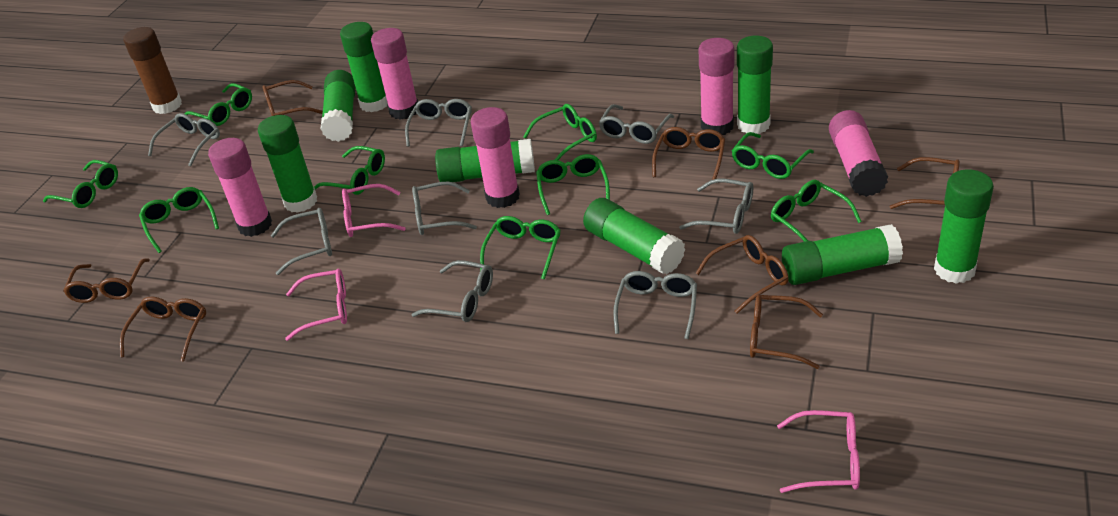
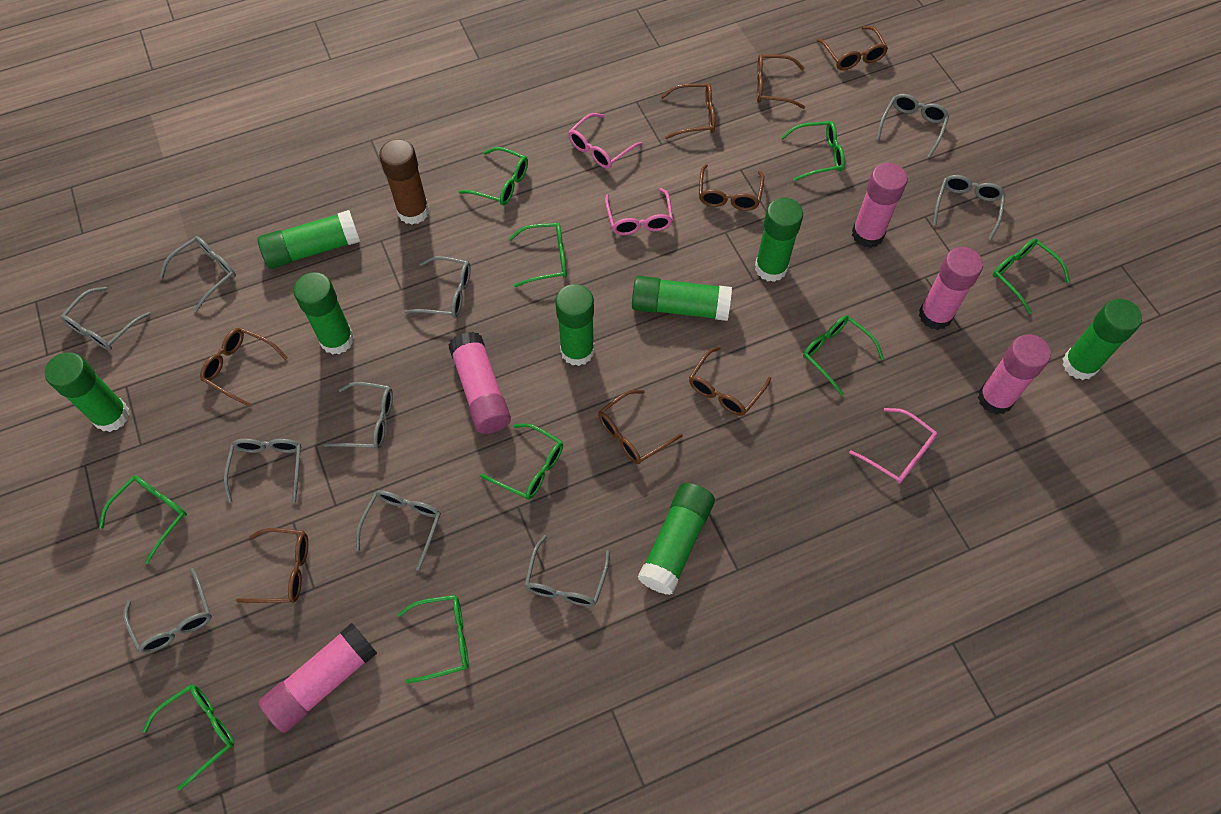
brown glasses: 7 -> 8
grey glasses: 8 -> 10

